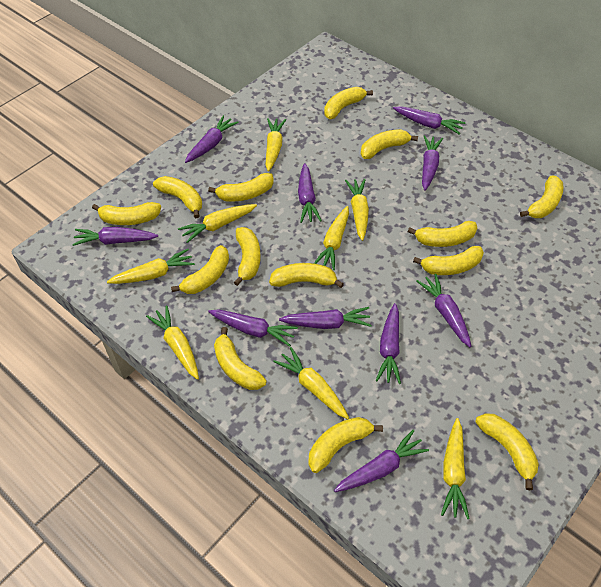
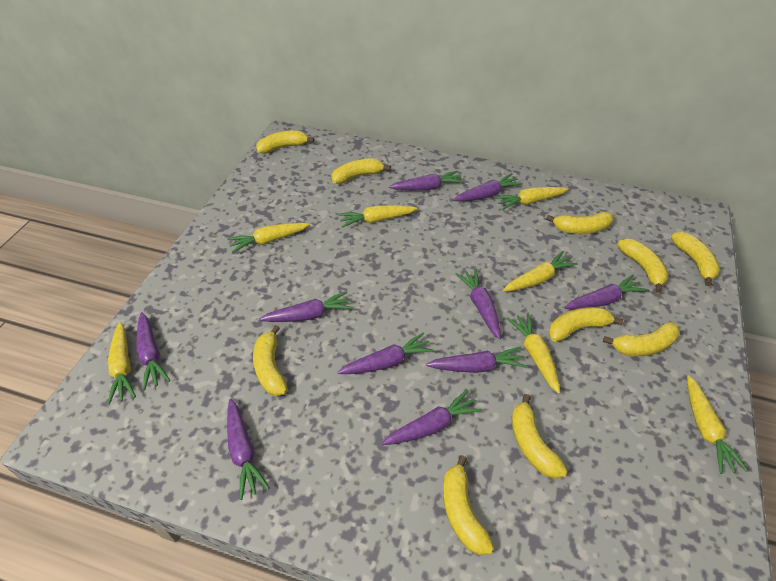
yellow banana: 14 -> 10
yellow carrot: 8 -> 7

